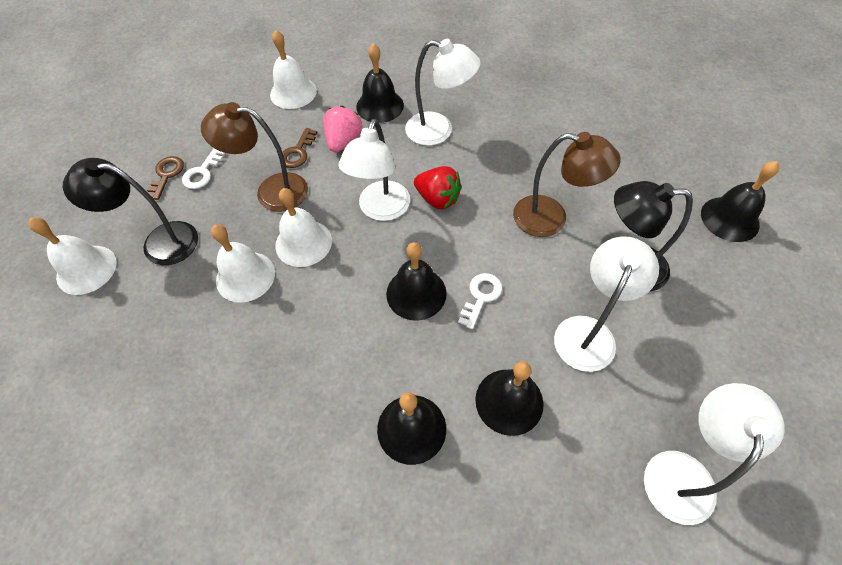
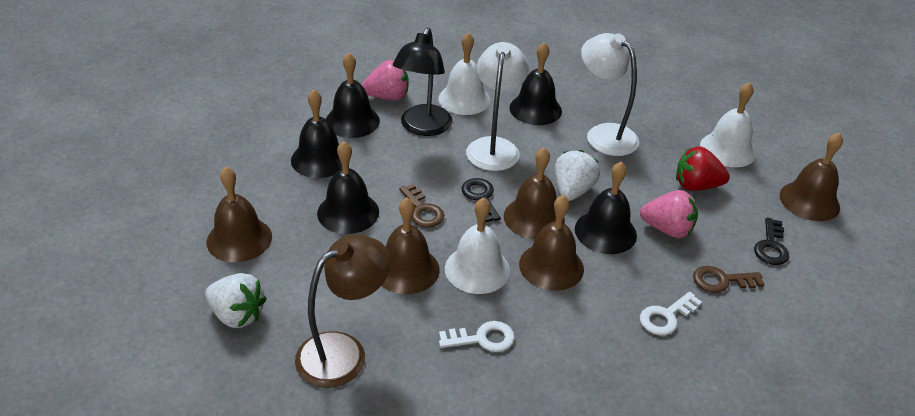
black key: 0 -> 2
black lamp: 2 -> 1
brown bell: 0 -> 5
brown lamp: 2 -> 1
pink strawberry: 1 -> 2
white bell: 4 -> 3
white lamp: 4 -> 2
white strawberry: 0 -> 2

